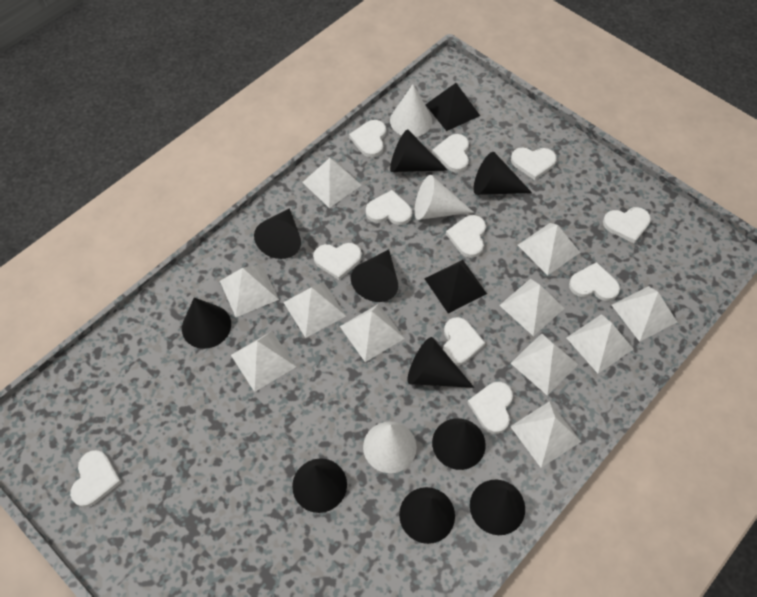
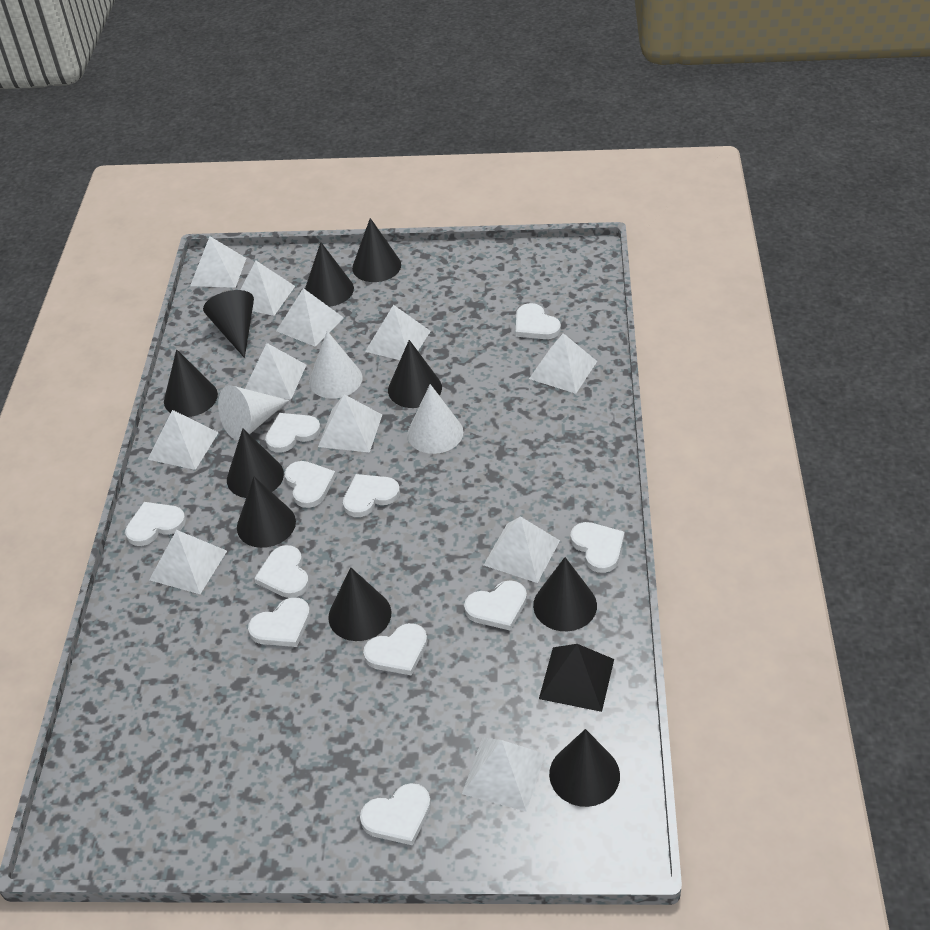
black pyramid: 2 -> 1

